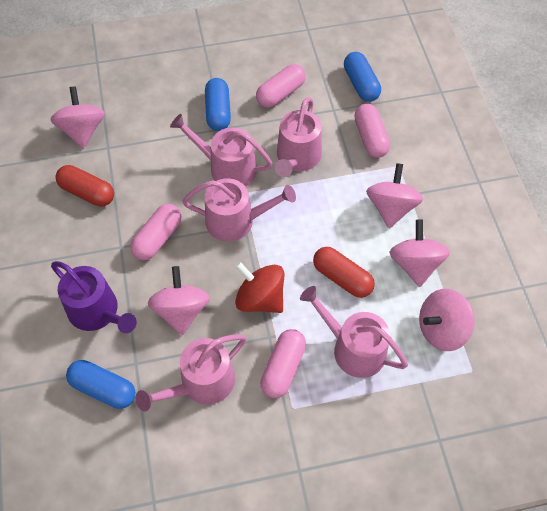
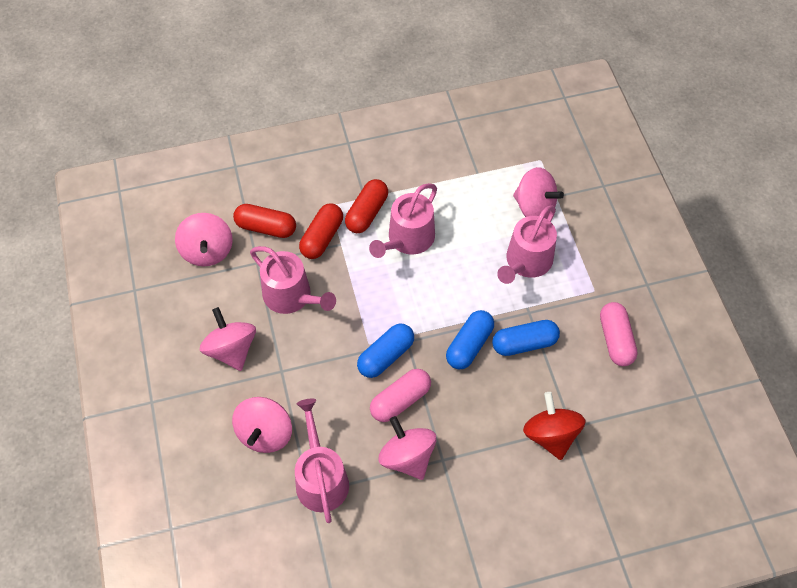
pink capsule: 4 -> 2
pink watering can: 5 -> 4
purple watering can: 1 -> 0
red capsule: 2 -> 3

